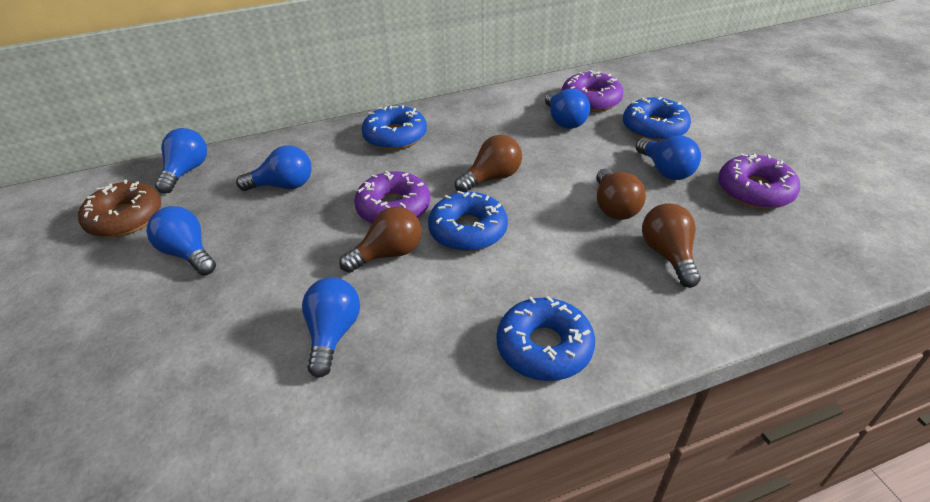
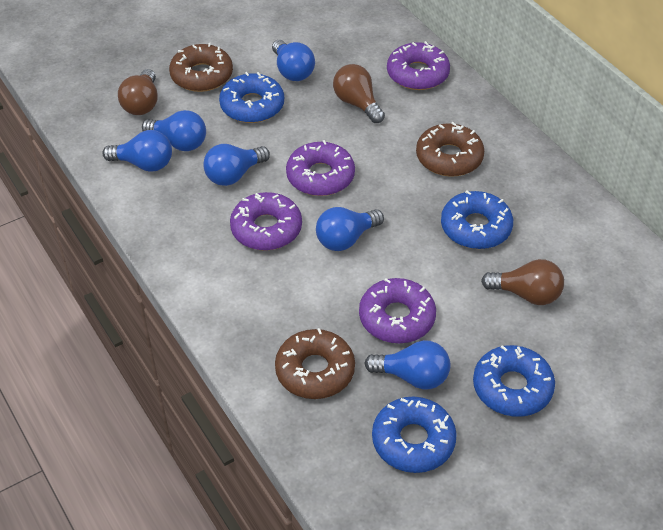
brown donut: 1 -> 3
brown light bulb: 4 -> 3
purple donut: 3 -> 4

